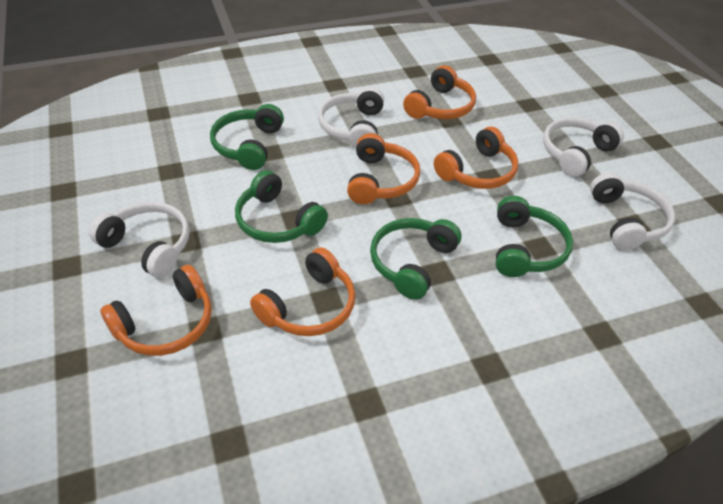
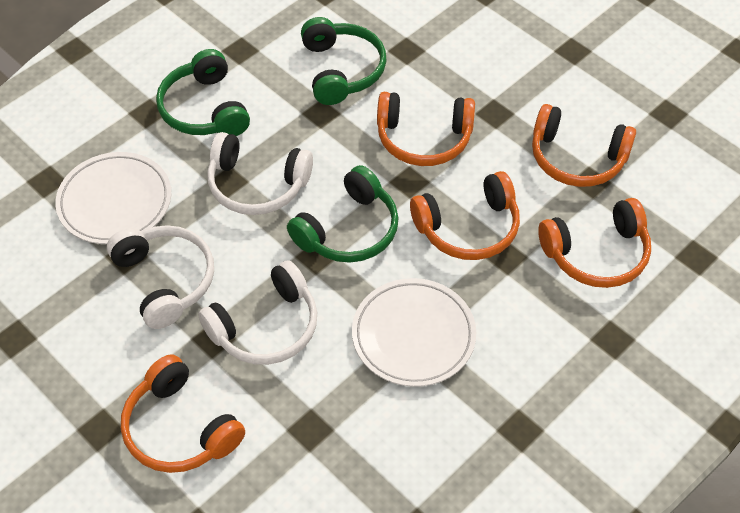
green headphones: 4 -> 3
white headphones: 4 -> 3
white plate: 0 -> 2

